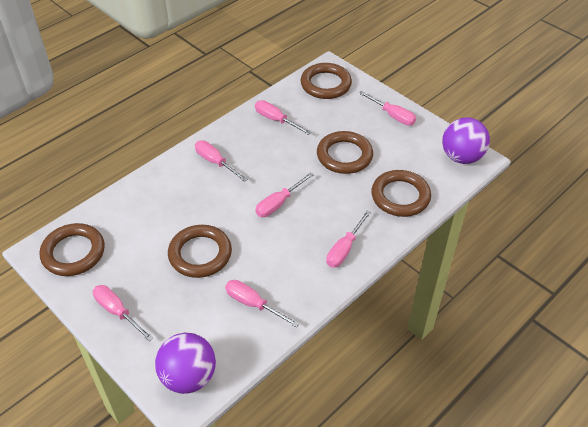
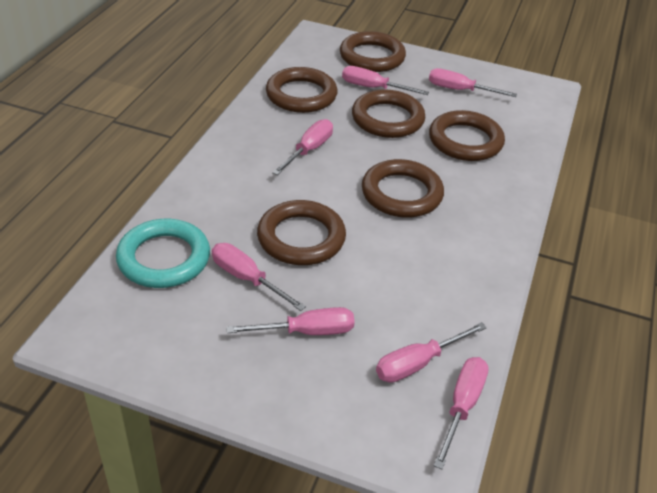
brown ring: 5 -> 6
purple ball: 2 -> 0
turquoise ring: 0 -> 1

